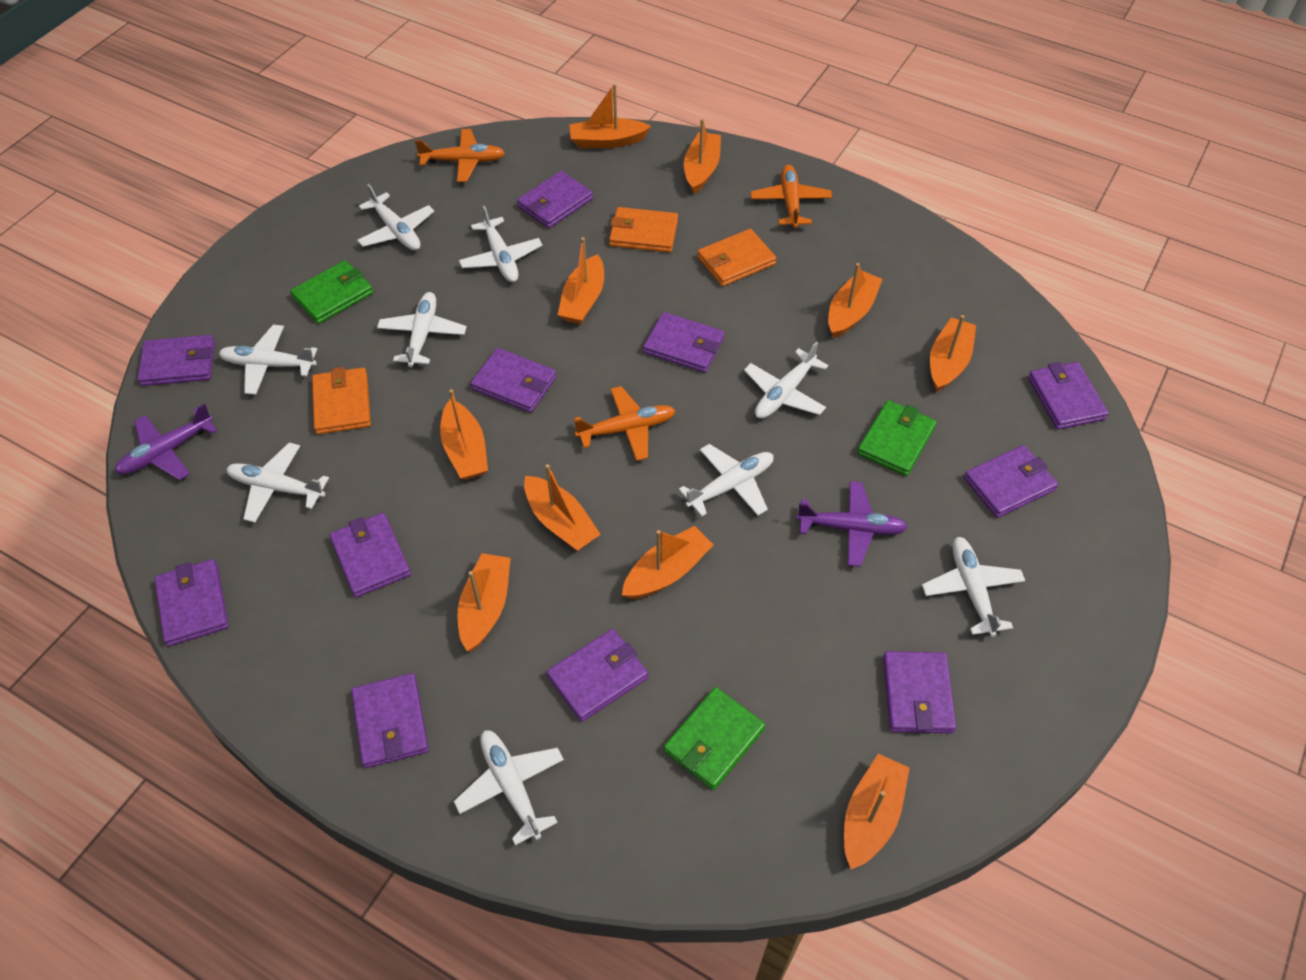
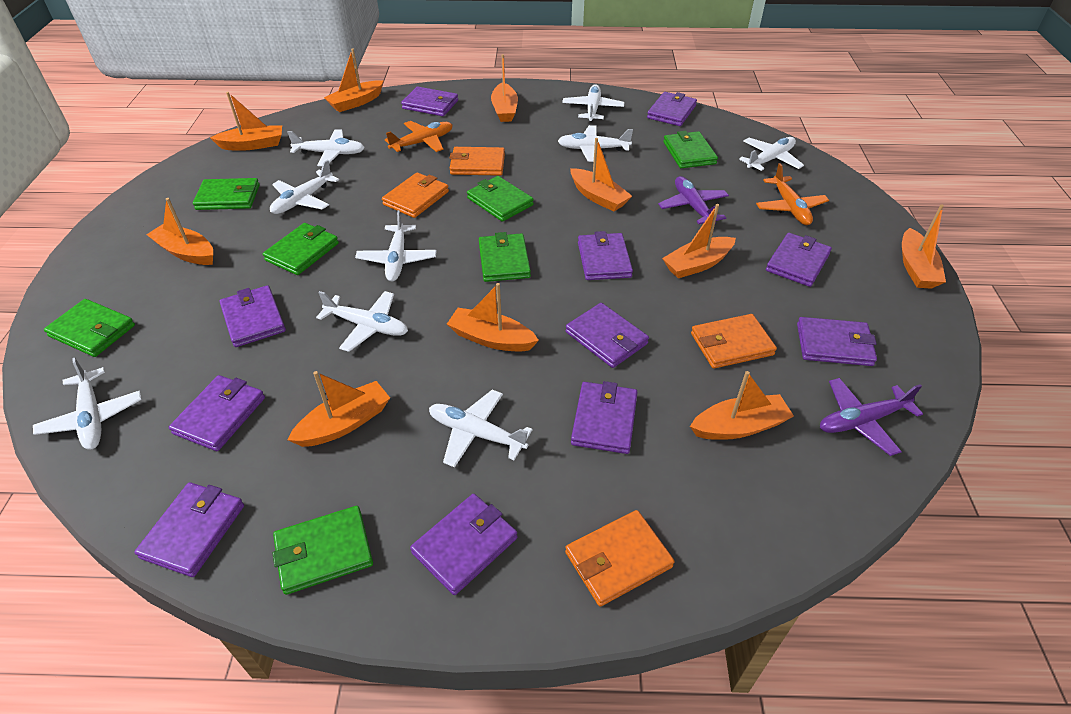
green wallet: 3 -> 7
orange plane: 3 -> 2
orange wallet: 3 -> 4

